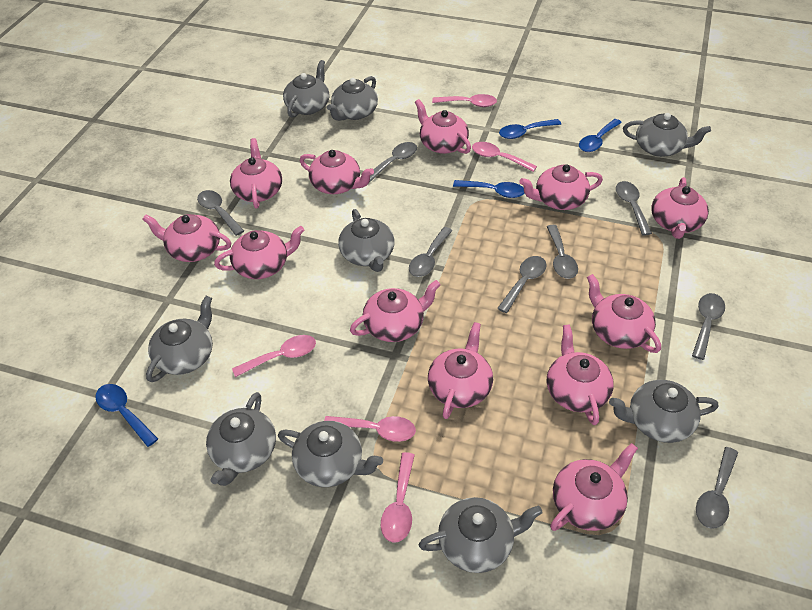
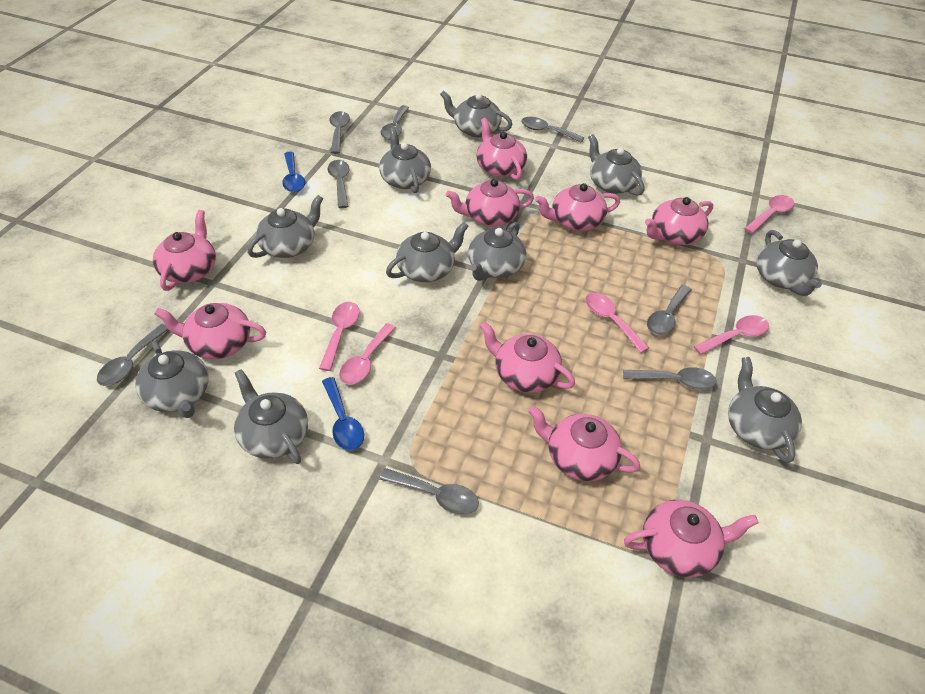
blue spoon: 4 -> 2
grey teapot: 9 -> 10
pink teapot: 12 -> 9

